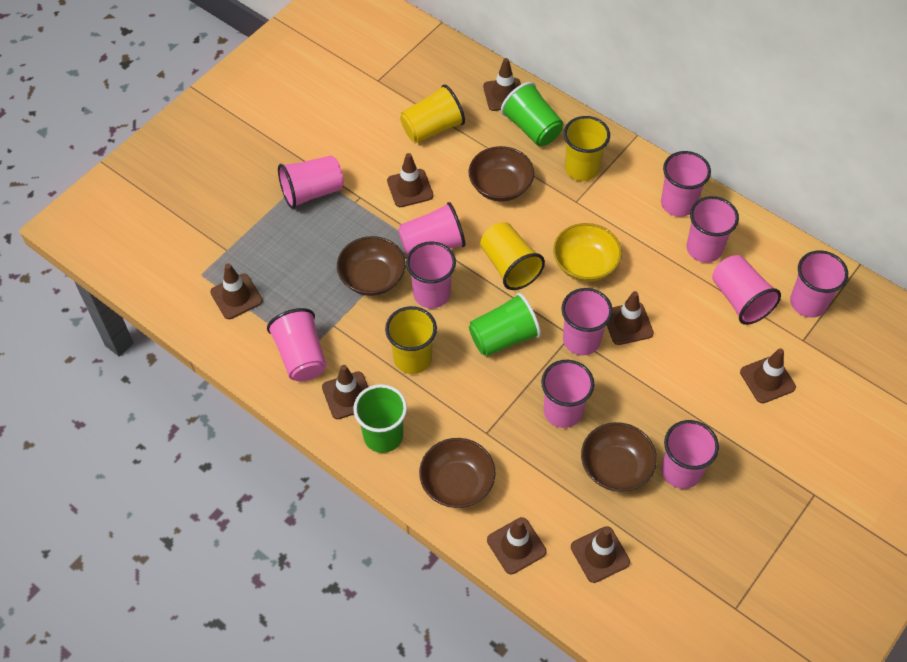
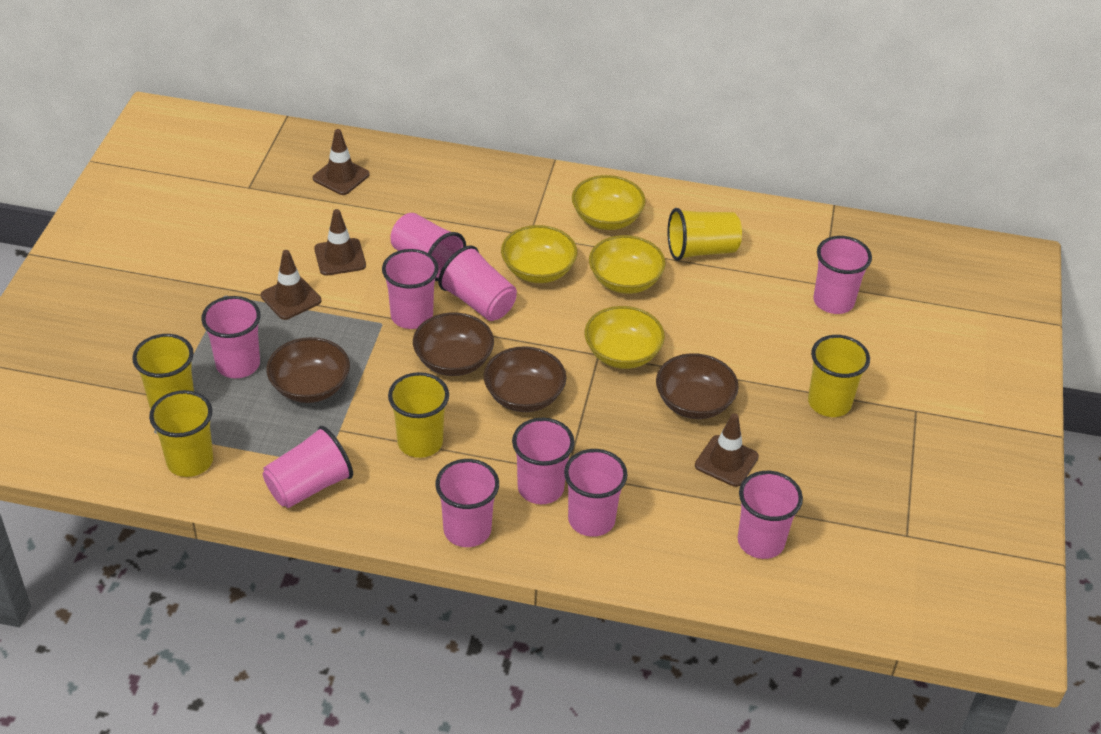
brown traffic cone: 8 -> 4
green cup: 3 -> 0
pink cup: 11 -> 10
yellow bowl: 1 -> 4
yellow cup: 4 -> 5

